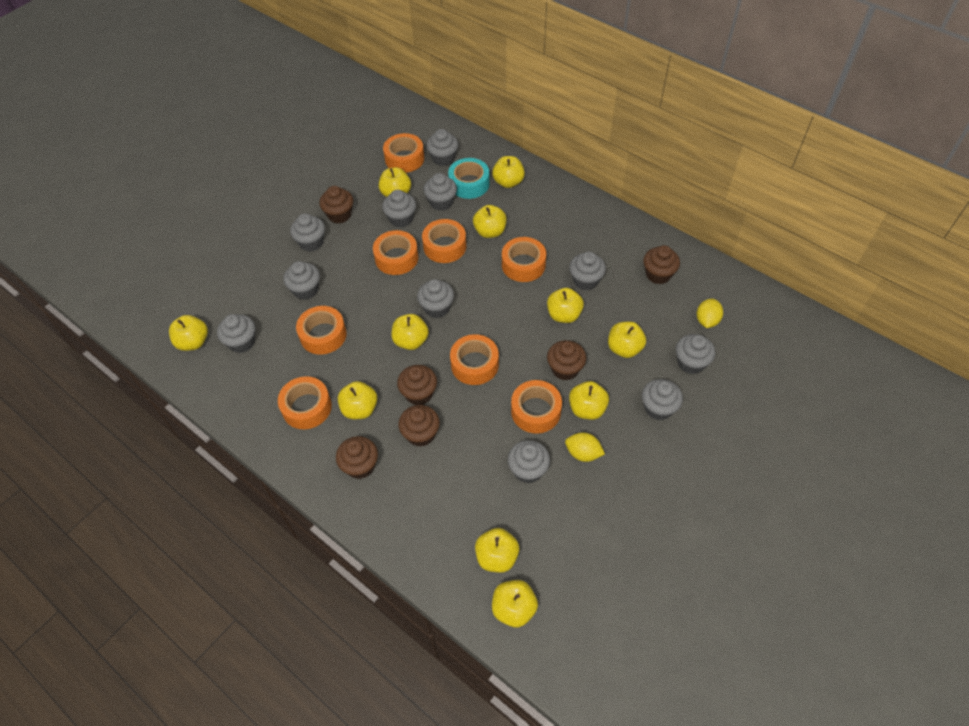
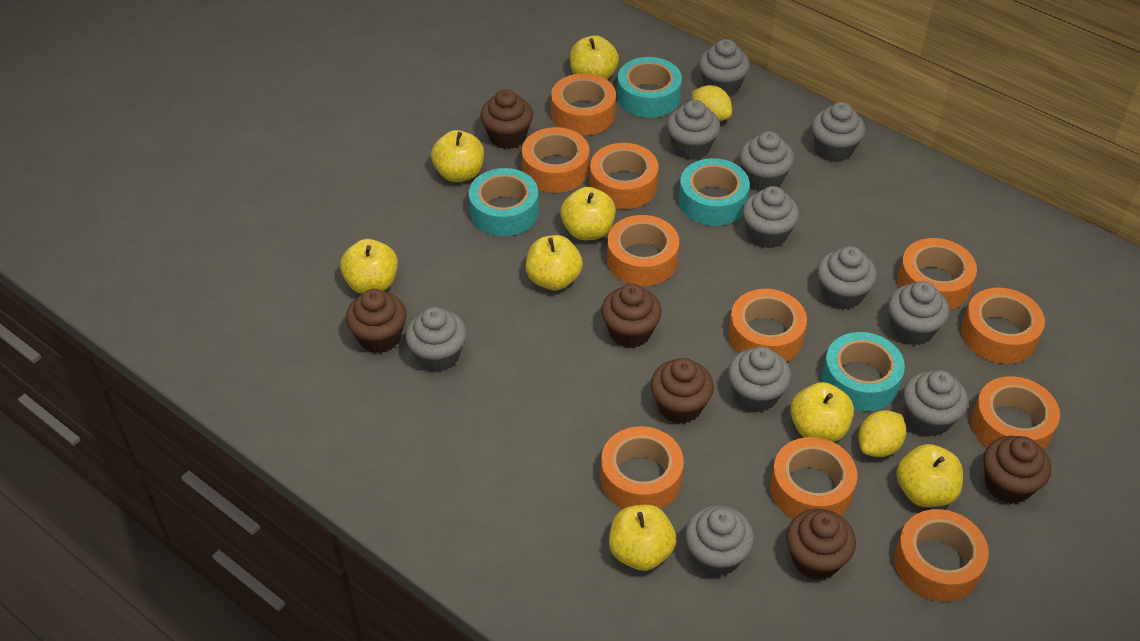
orange tape: 8 -> 11
turquoise tape: 1 -> 4
yellow apple: 11 -> 8

